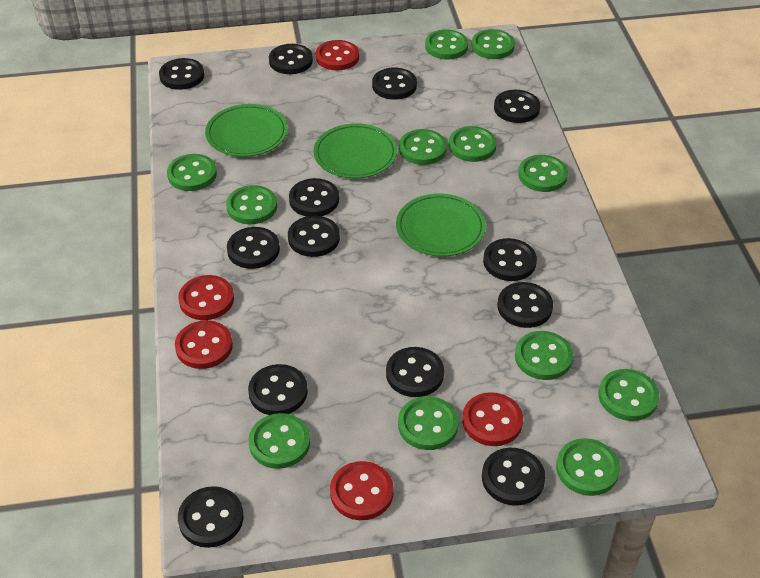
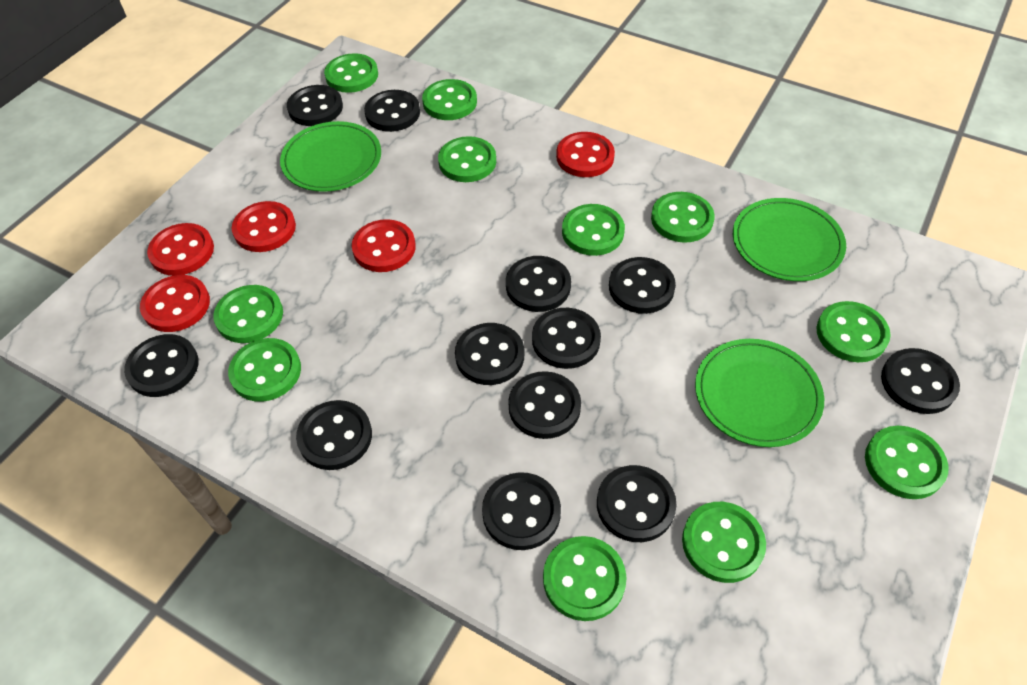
black button: 13 -> 12
green button: 12 -> 11

